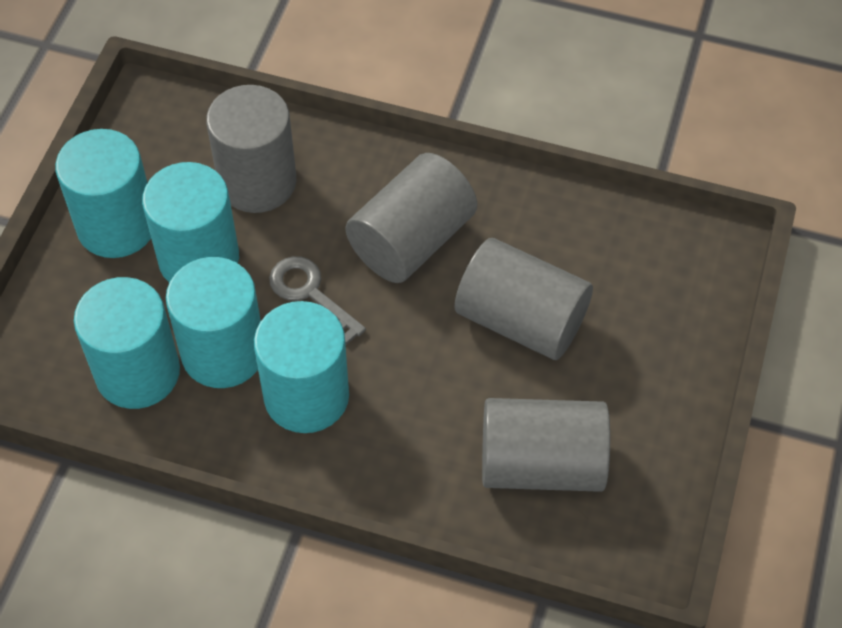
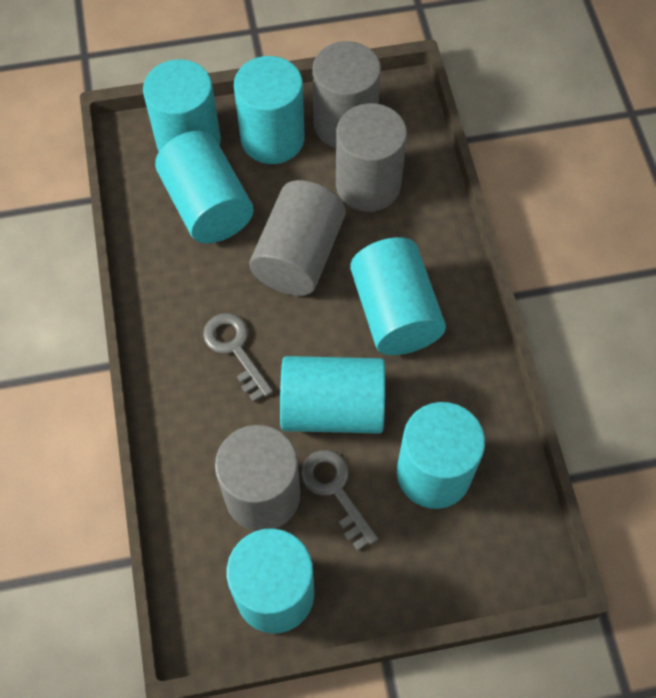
grey key: 1 -> 2
turquoise cylinder: 5 -> 7

